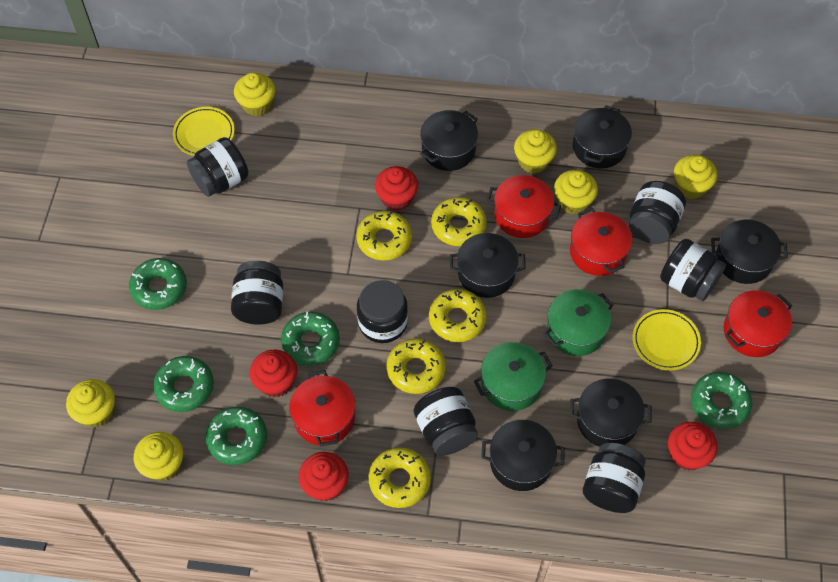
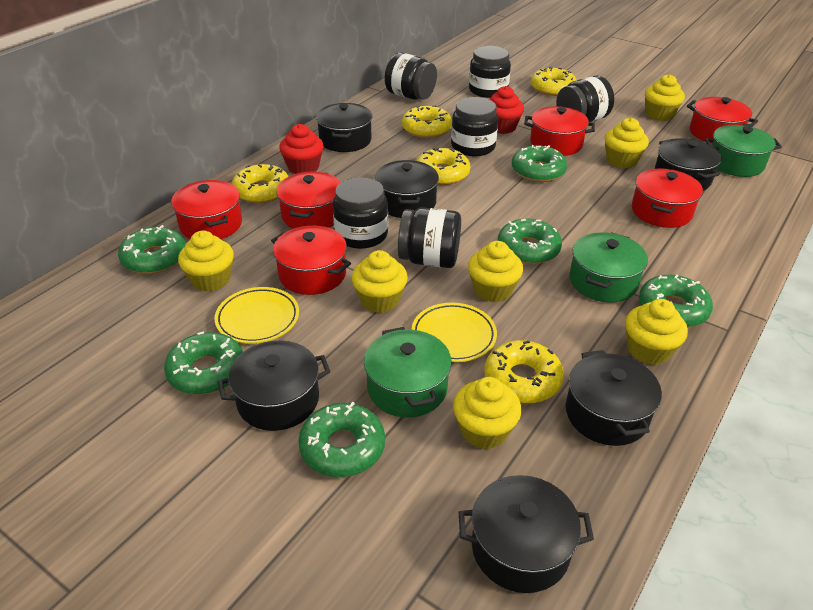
black jar: 7 -> 6
green donut: 5 -> 6
green pot: 2 -> 3
red cupcake: 4 -> 2
red pot: 4 -> 6
yellow cupcake: 6 -> 7

